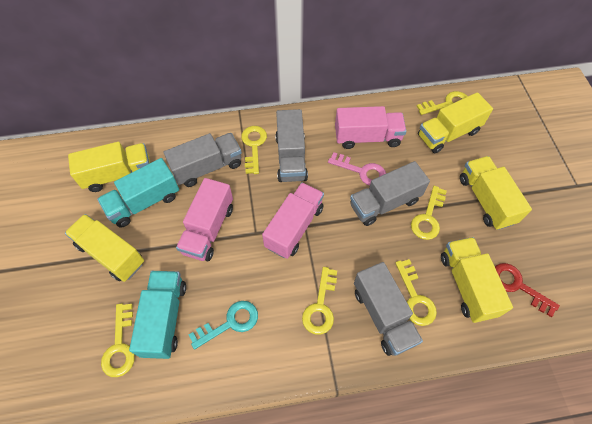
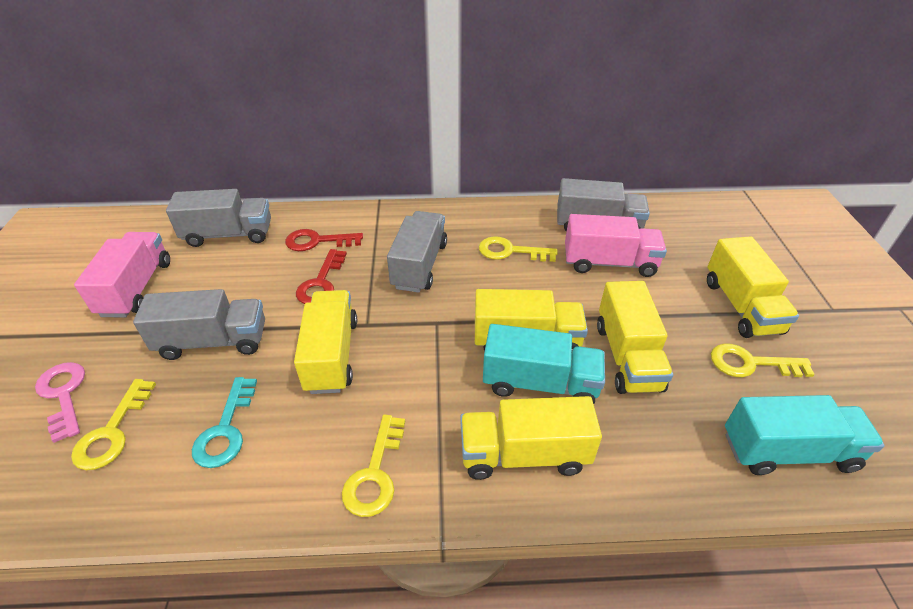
pink truck: 3 -> 2
red key: 1 -> 2
yellow key: 6 -> 4

